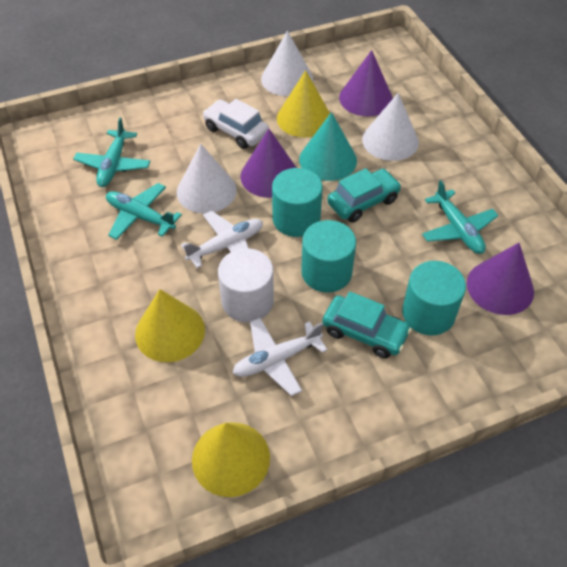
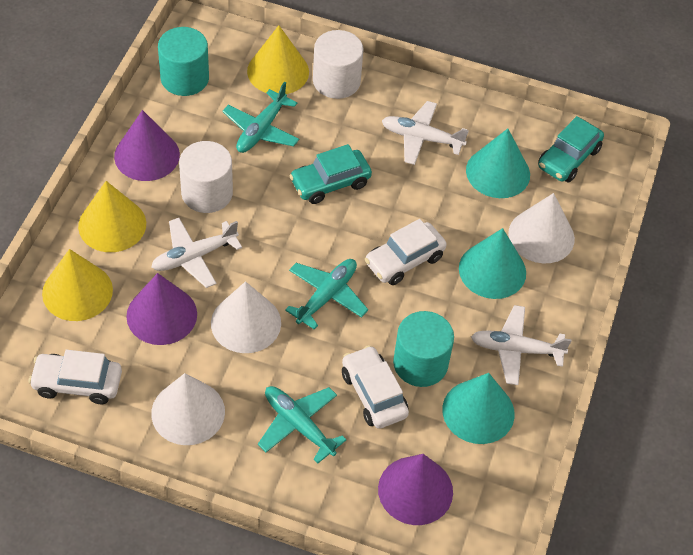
turquoise cone: 1 -> 3
turquoise cylinder: 3 -> 2
white car: 1 -> 3
white cylinder: 1 -> 2
white plane: 2 -> 3

